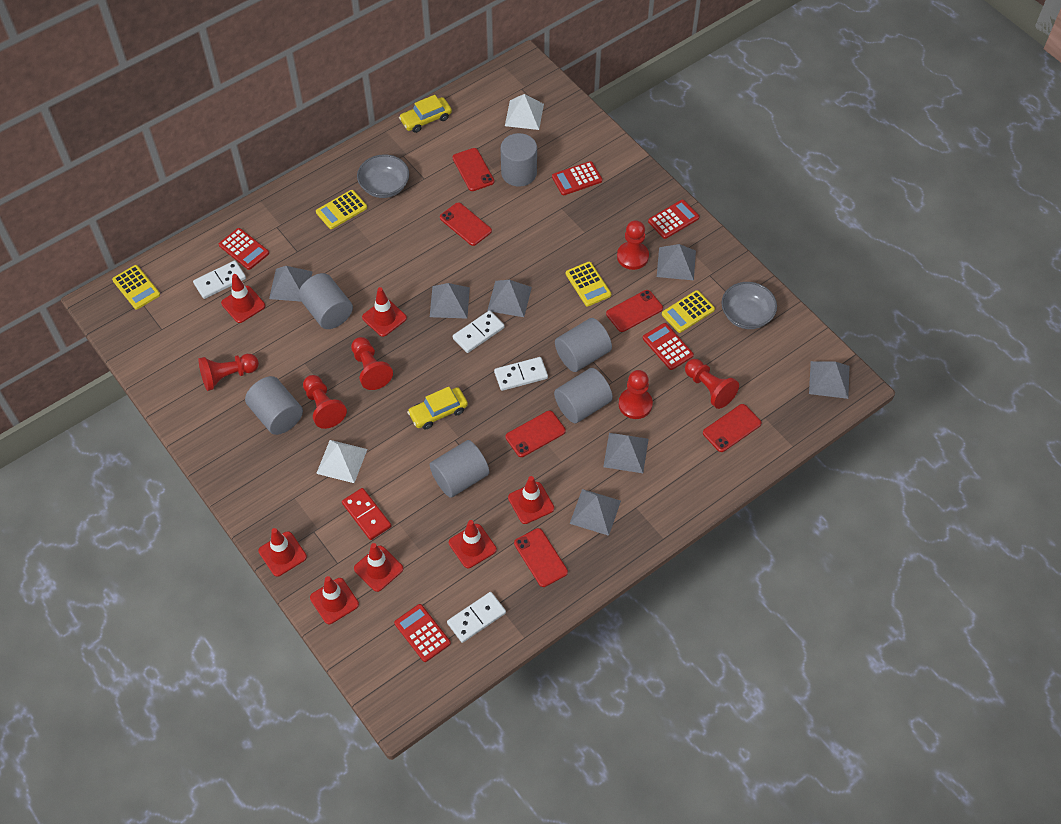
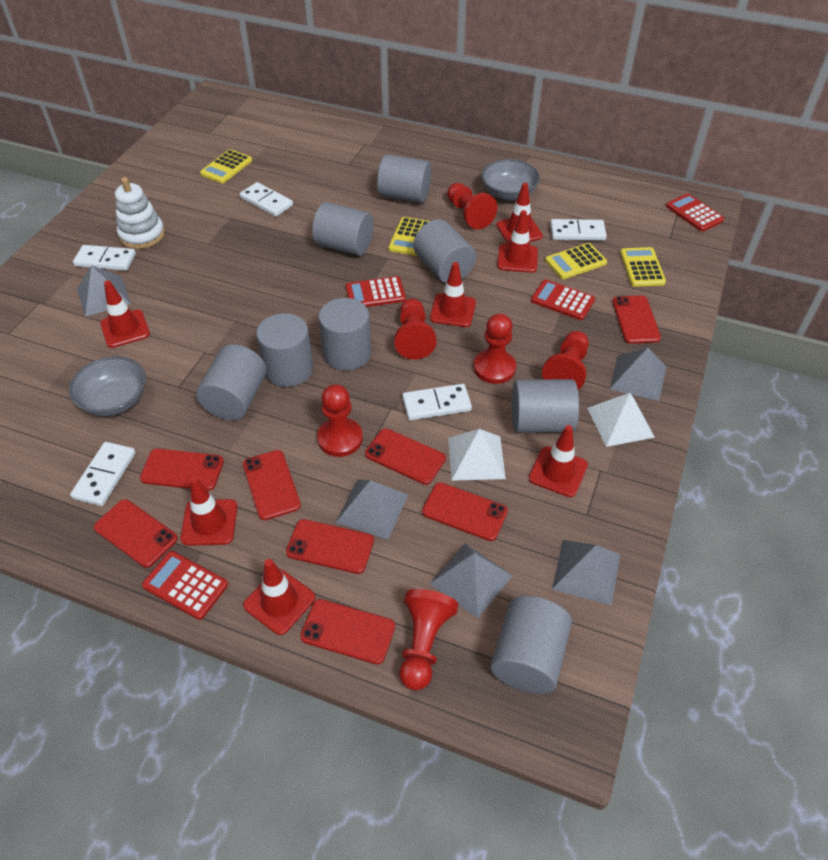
grey cylinder: 6 -> 8
grey pyramid: 7 -> 5
red calculator: 5 -> 4
red domino: 1 -> 0
red phone: 6 -> 8
white domino: 4 -> 5
white stacking toy: 0 -> 1
yellow car: 2 -> 0

